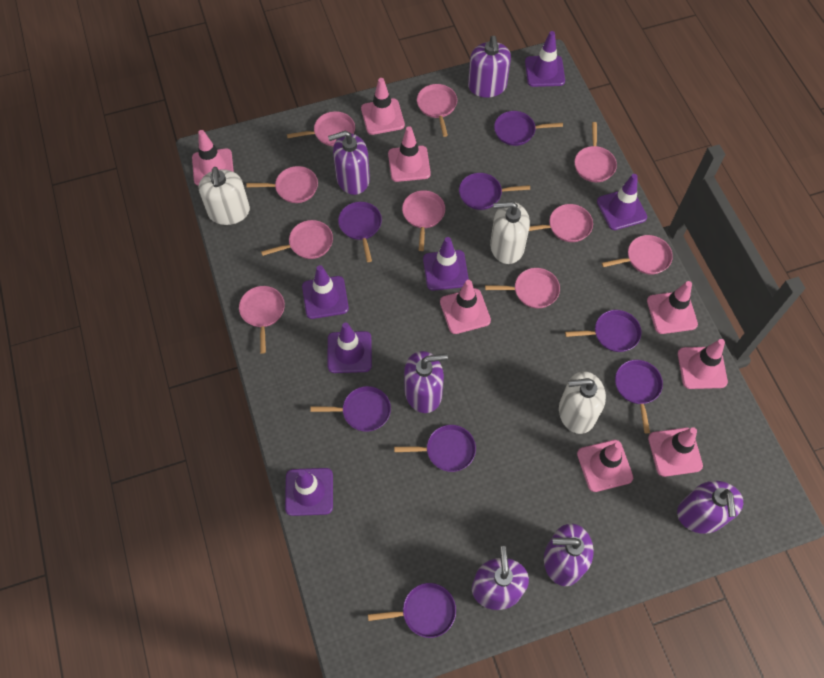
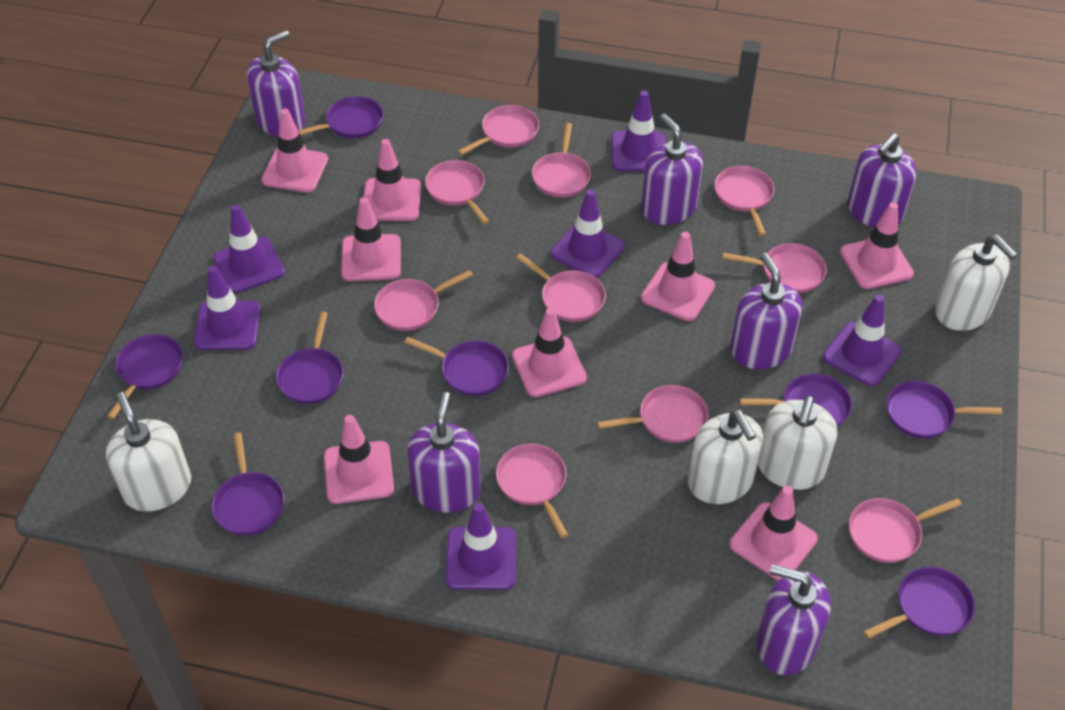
white soap dispenser: 3 -> 4

